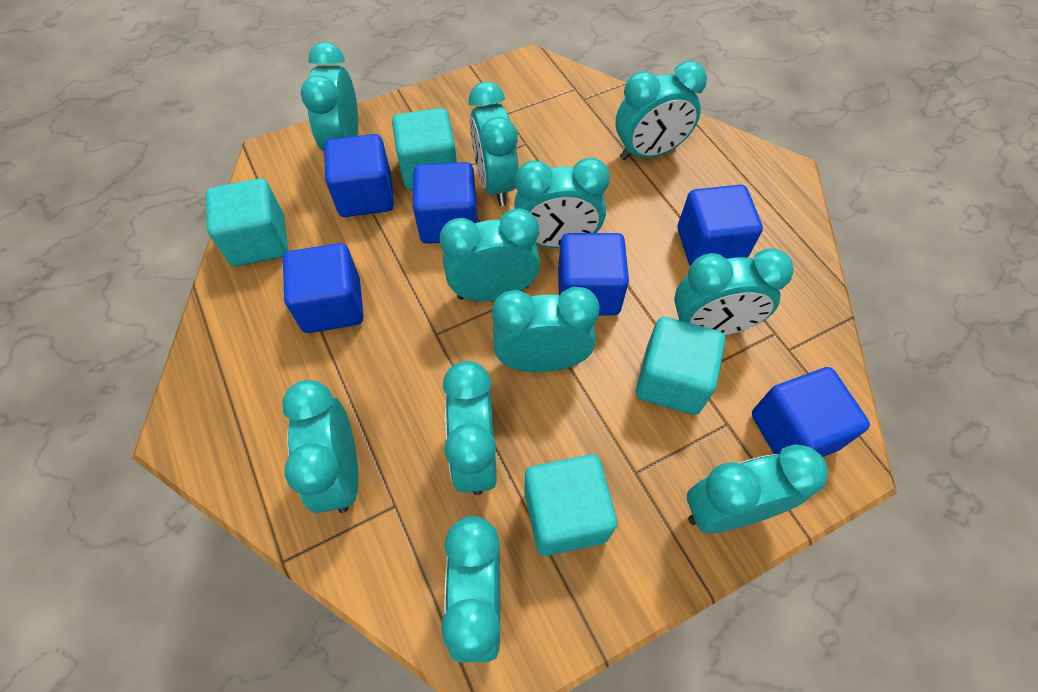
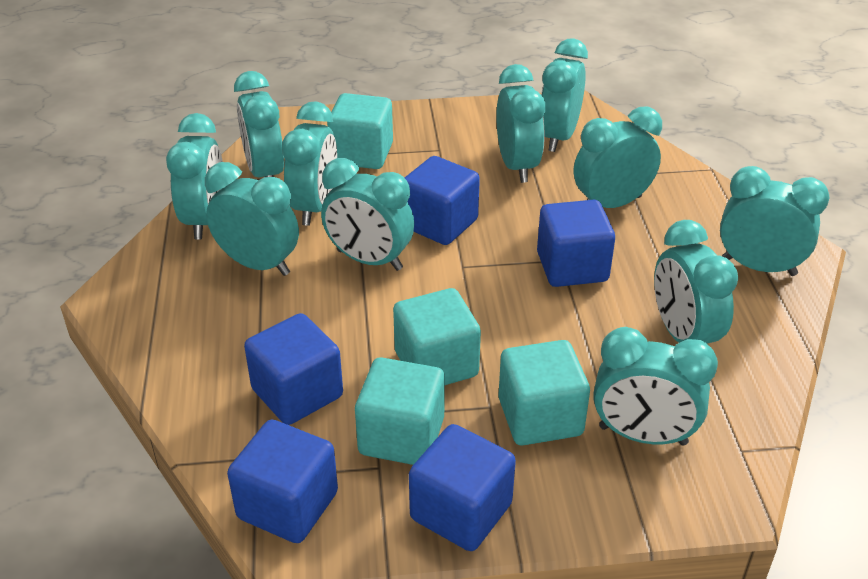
blue cube: 6 -> 5

